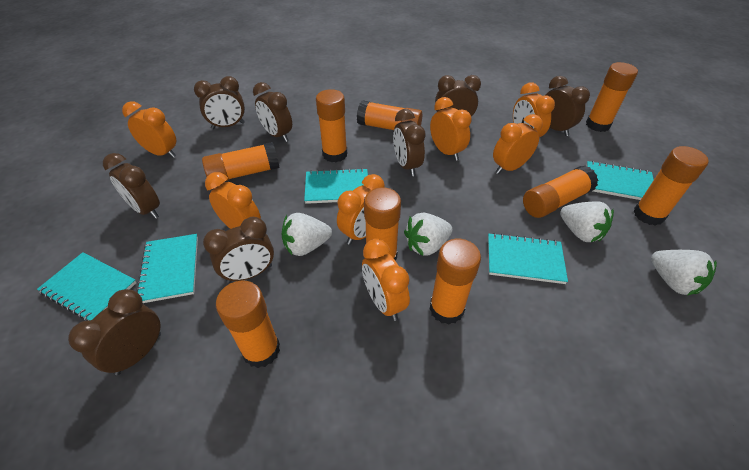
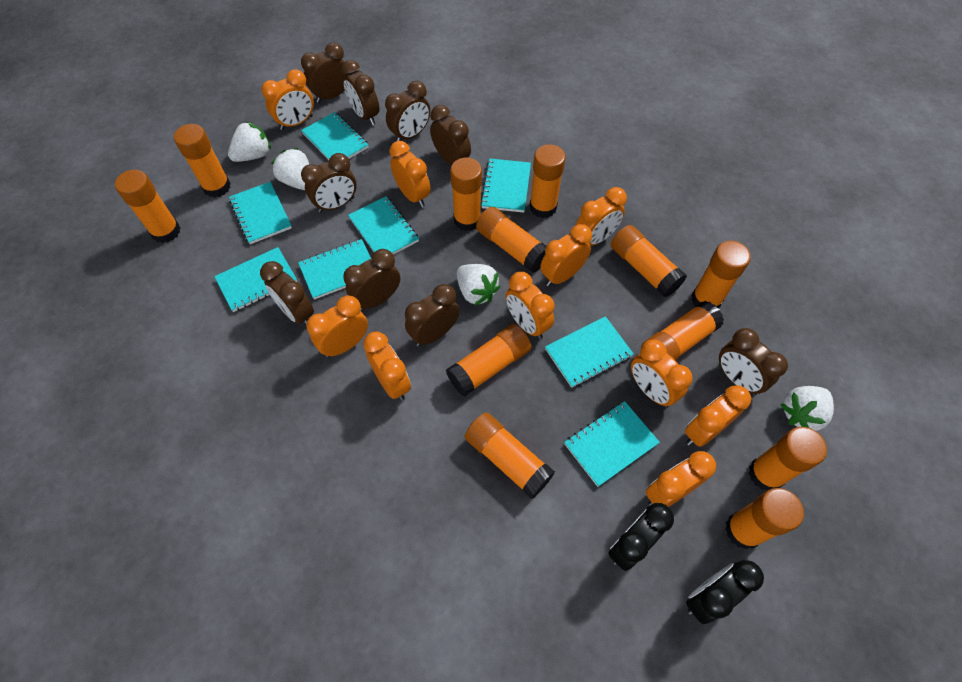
black clock: 0 -> 2
brown clock: 8 -> 9
orange clock: 7 -> 10
orange glue stick: 9 -> 12
turquoise notebook: 5 -> 8

